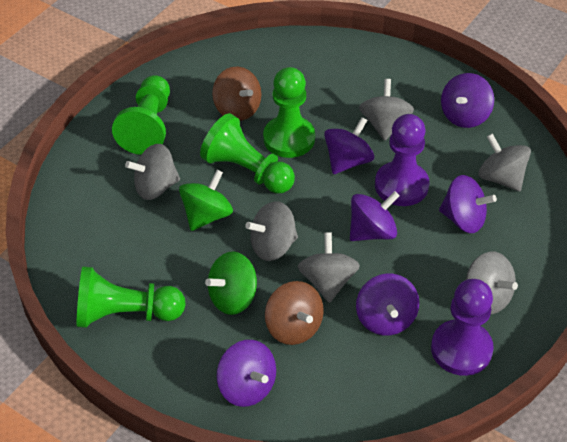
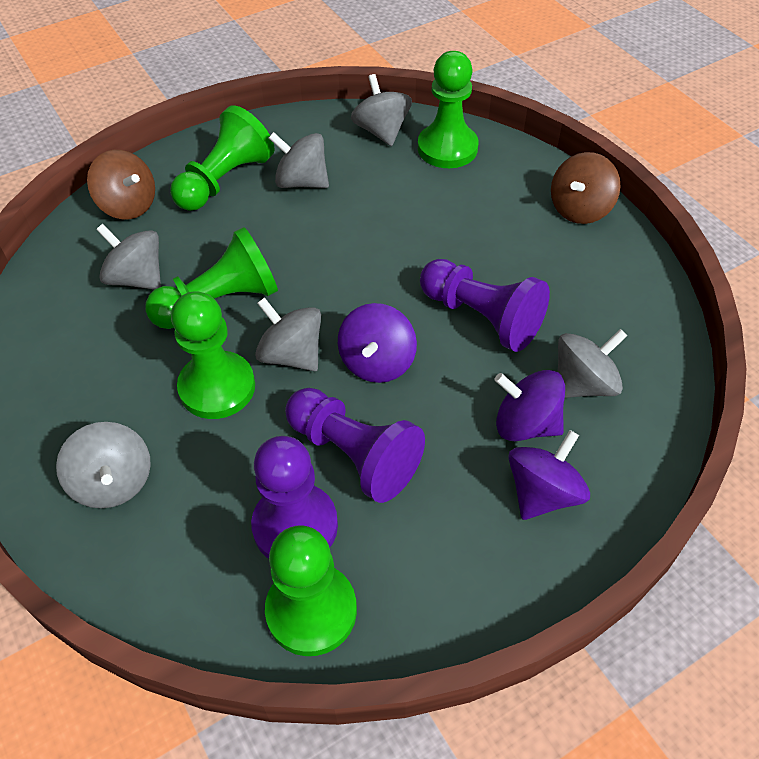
green pawn: 4 -> 5
green spinning top: 2 -> 0
purple pawn: 2 -> 3
purple spinning top: 6 -> 3

